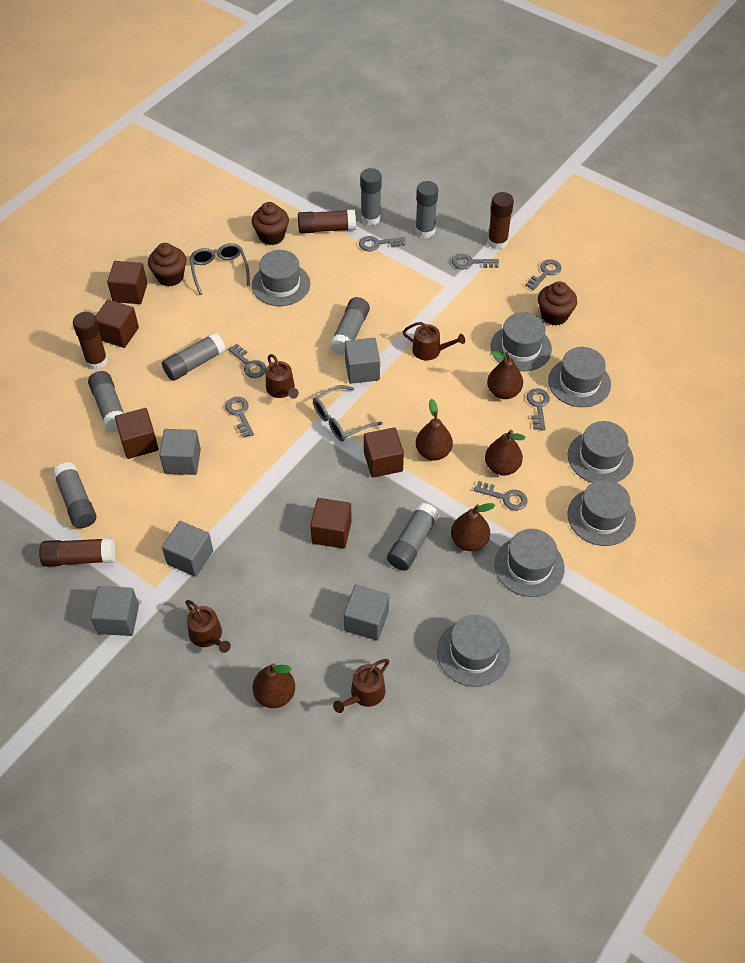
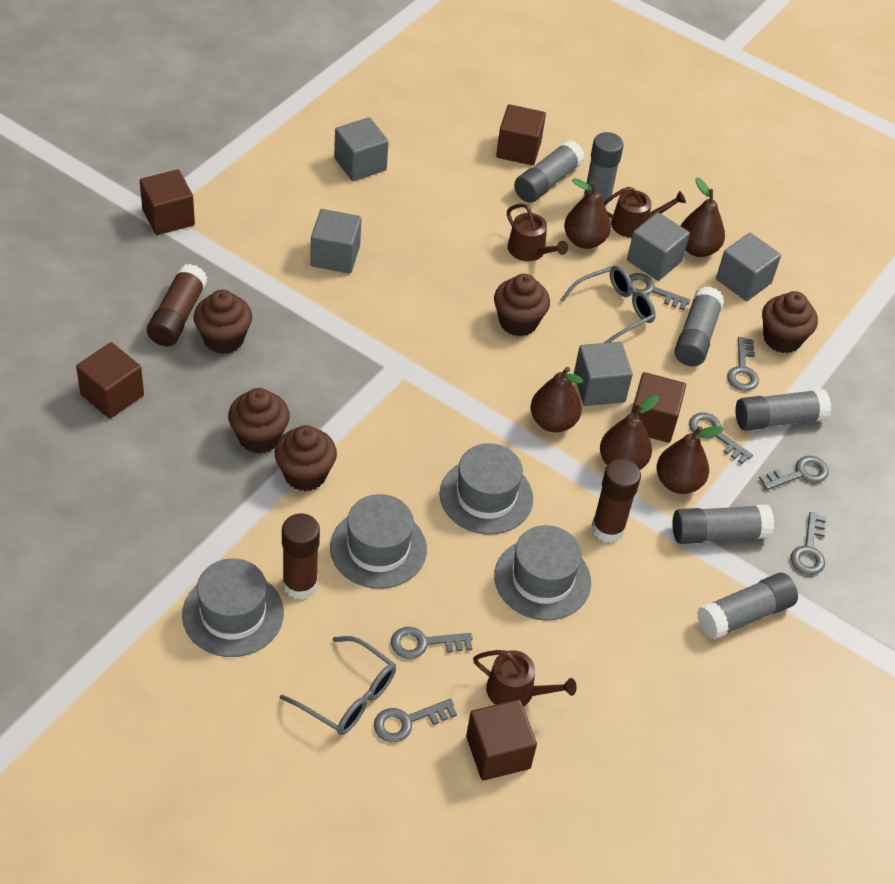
brown cupcake: 3 -> 5
brown glue stick: 4 -> 3
brown watering can: 4 -> 3
grey glue stick: 7 -> 6
grey hat: 7 -> 4

